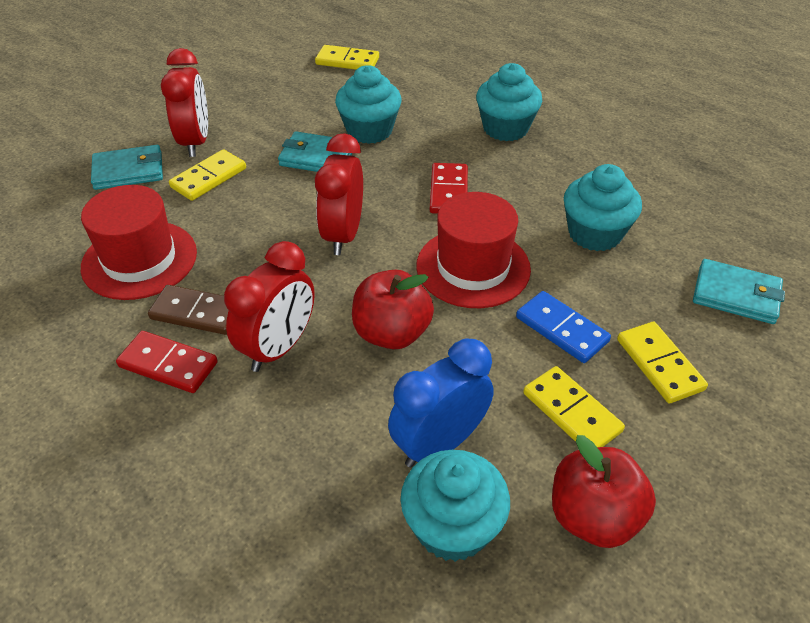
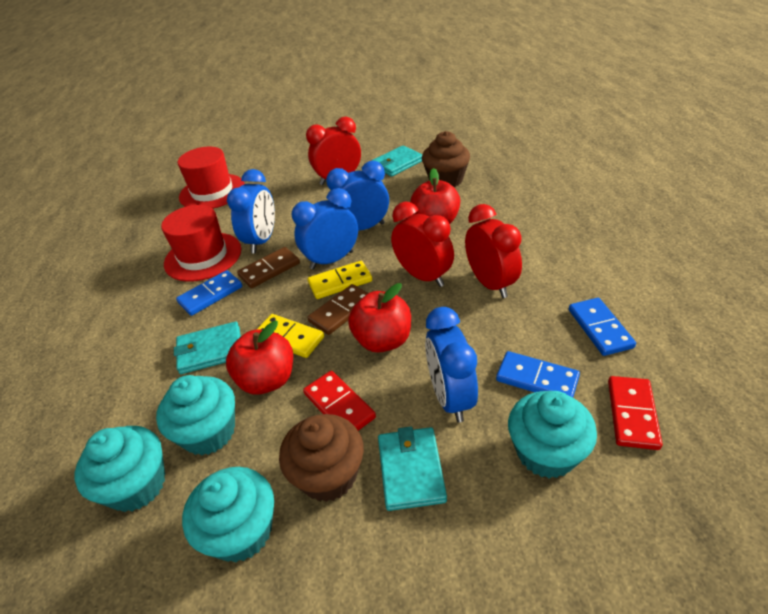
blue clock: 1 -> 4
blue domino: 1 -> 3
brown cupcake: 0 -> 2
brown domino: 1 -> 2
red apple: 2 -> 3
yellow domino: 4 -> 2

